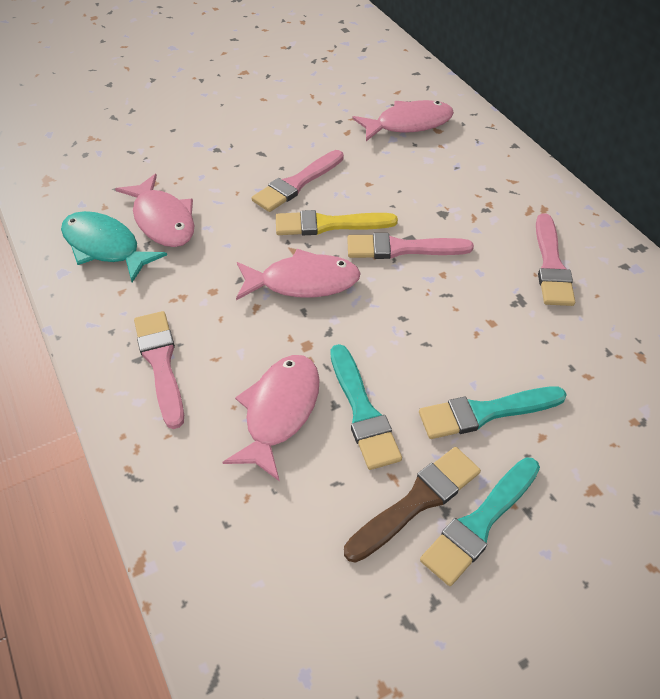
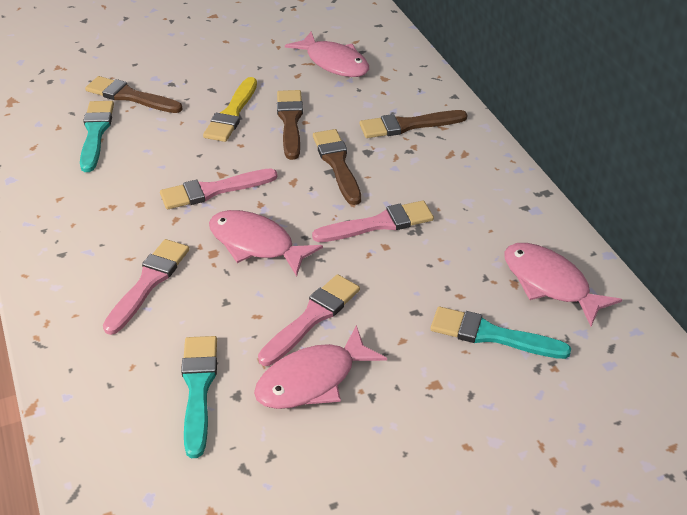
brown brush: 1 -> 4
turquoise fish: 1 -> 0

